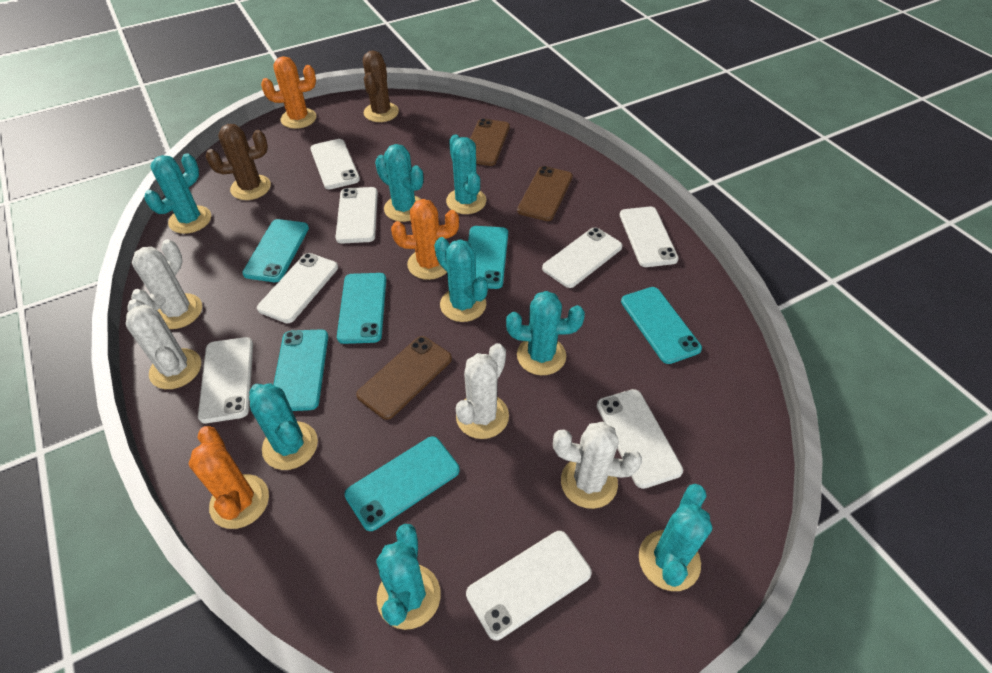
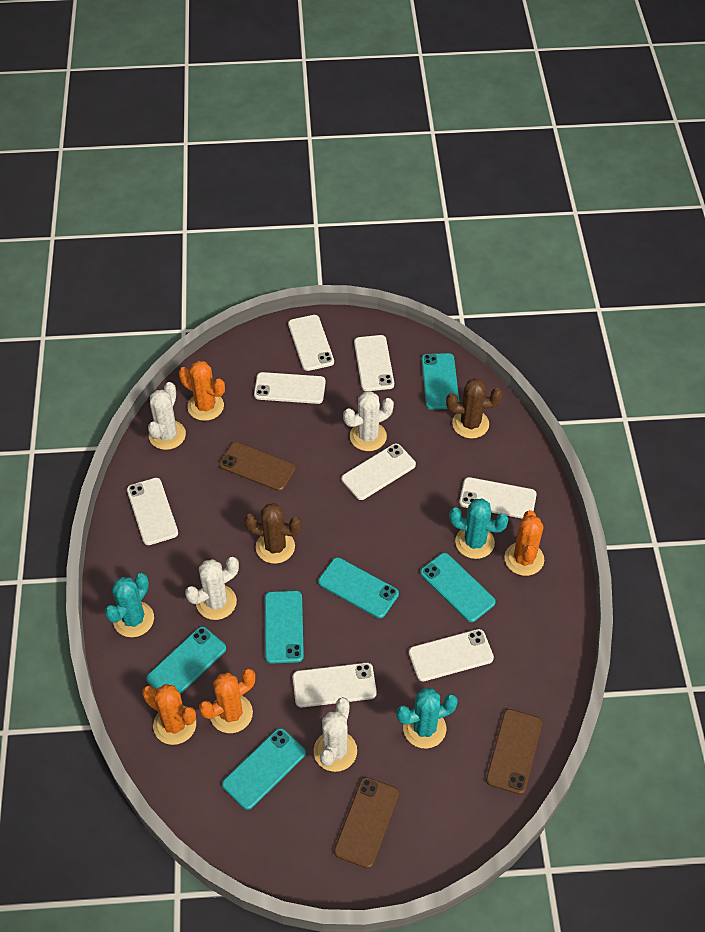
orange cactus: 3 -> 4
turquoise cactus: 8 -> 3

